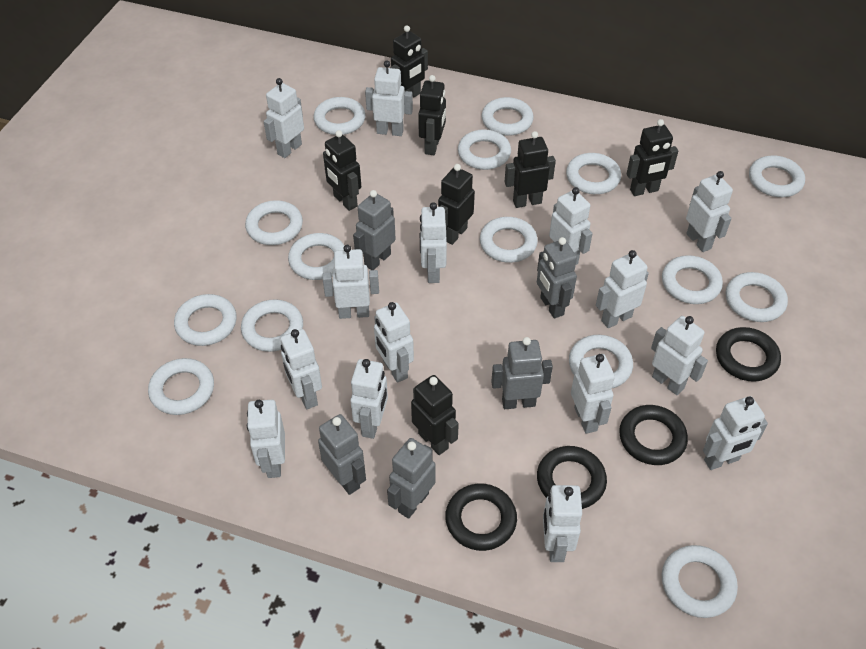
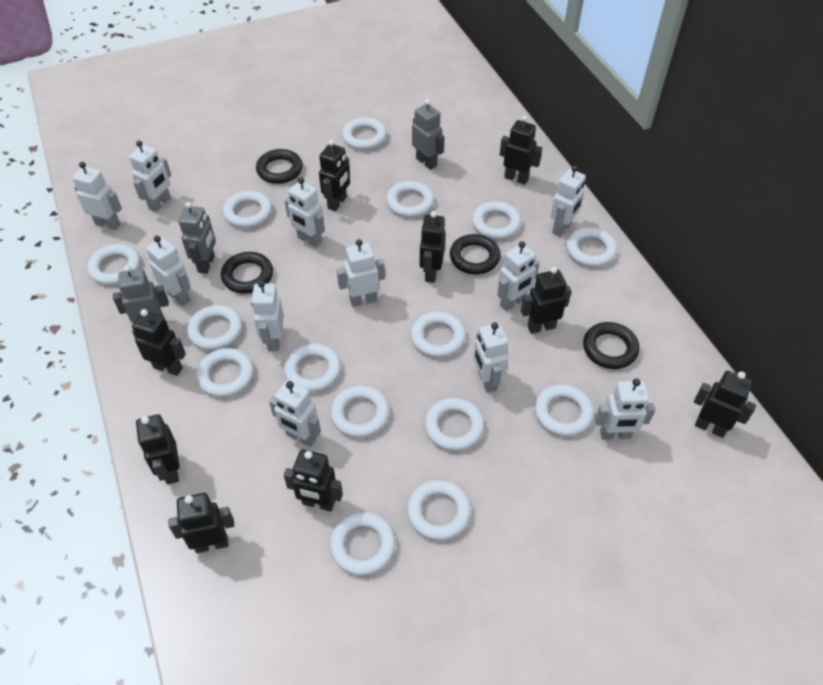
black robot: 7 -> 9
grey robot: 5 -> 3
white robot: 15 -> 11

